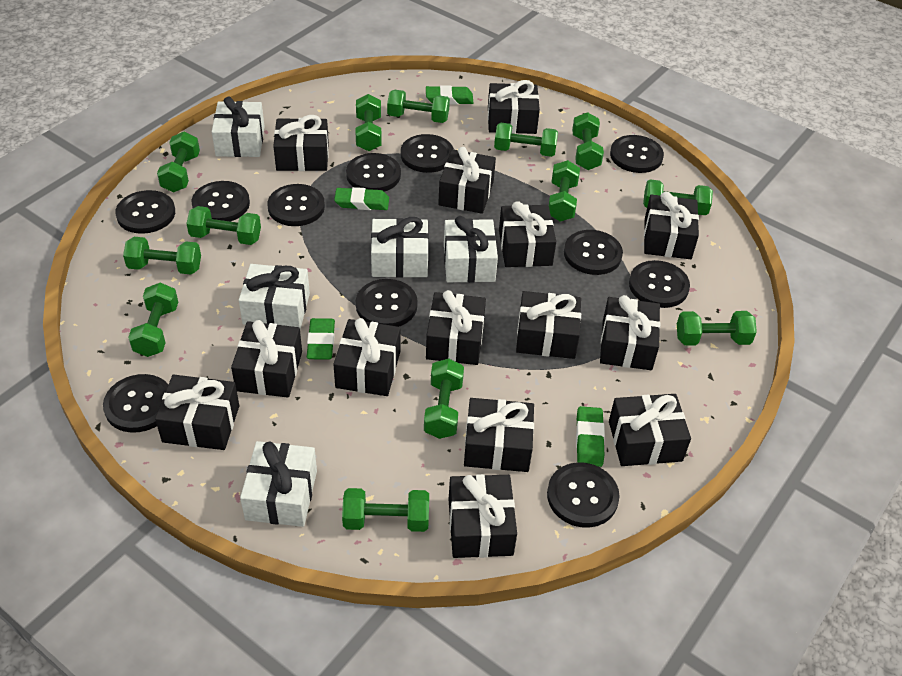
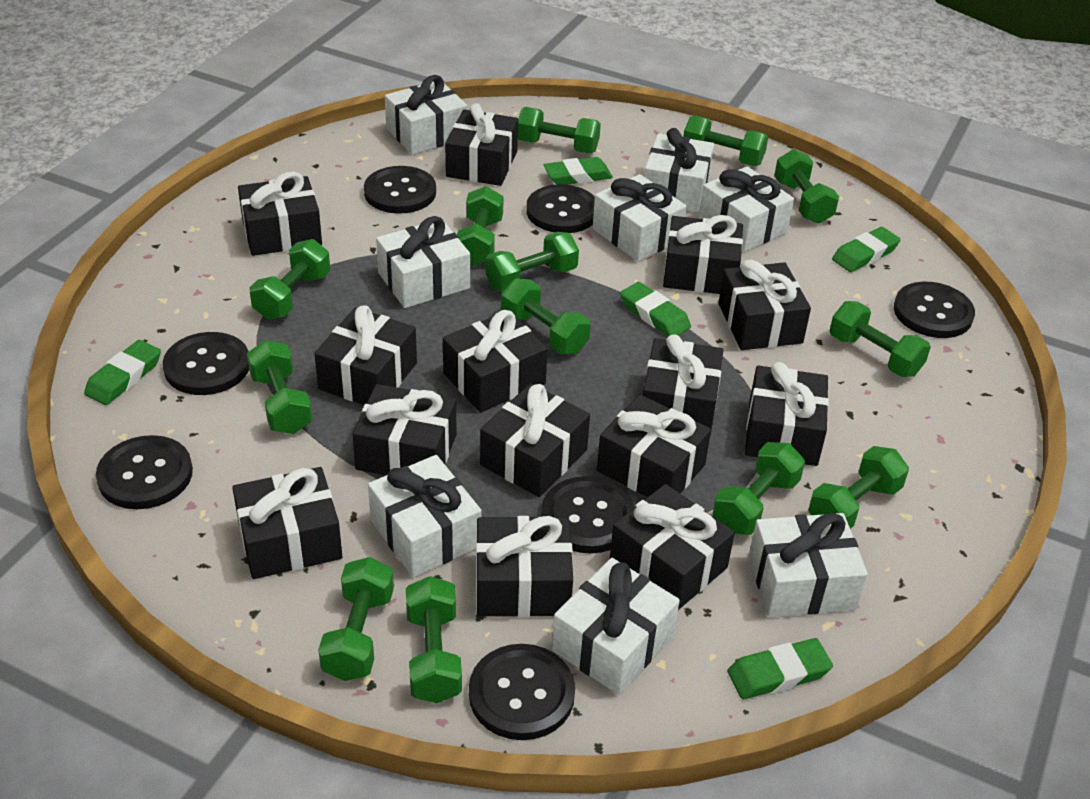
black button: 11 -> 7
green eraser: 4 -> 5
white gift: 5 -> 8

